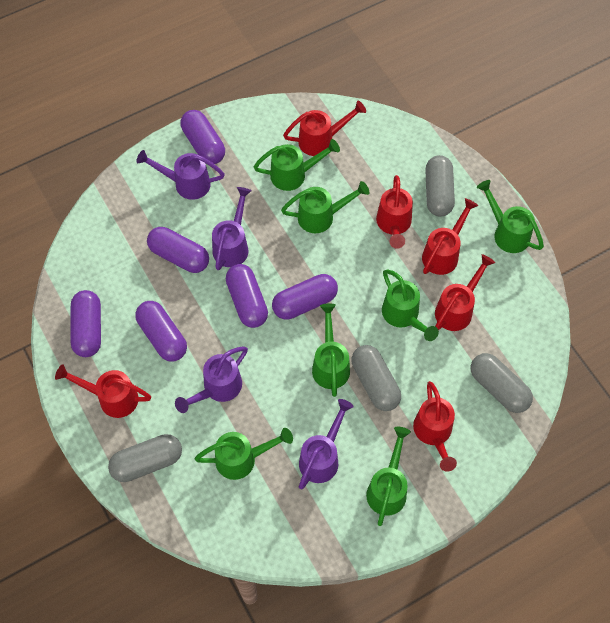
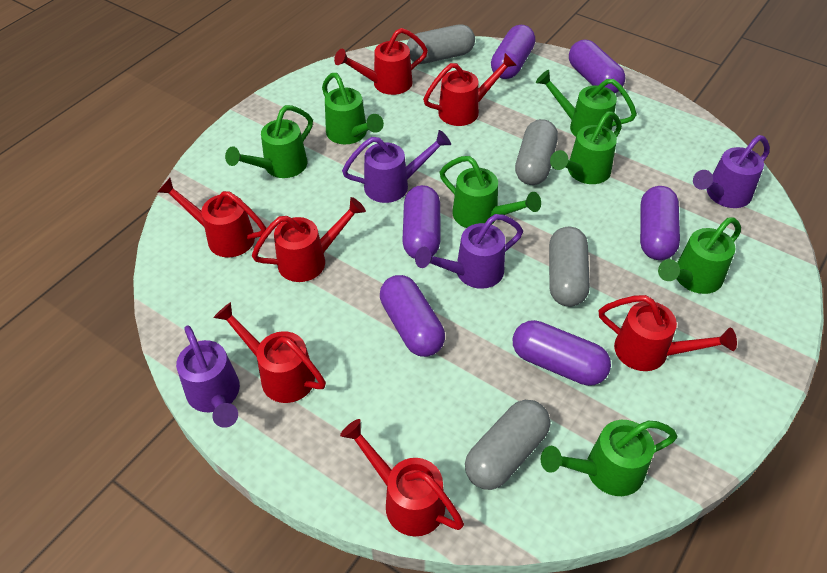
red watering can: 6 -> 7

